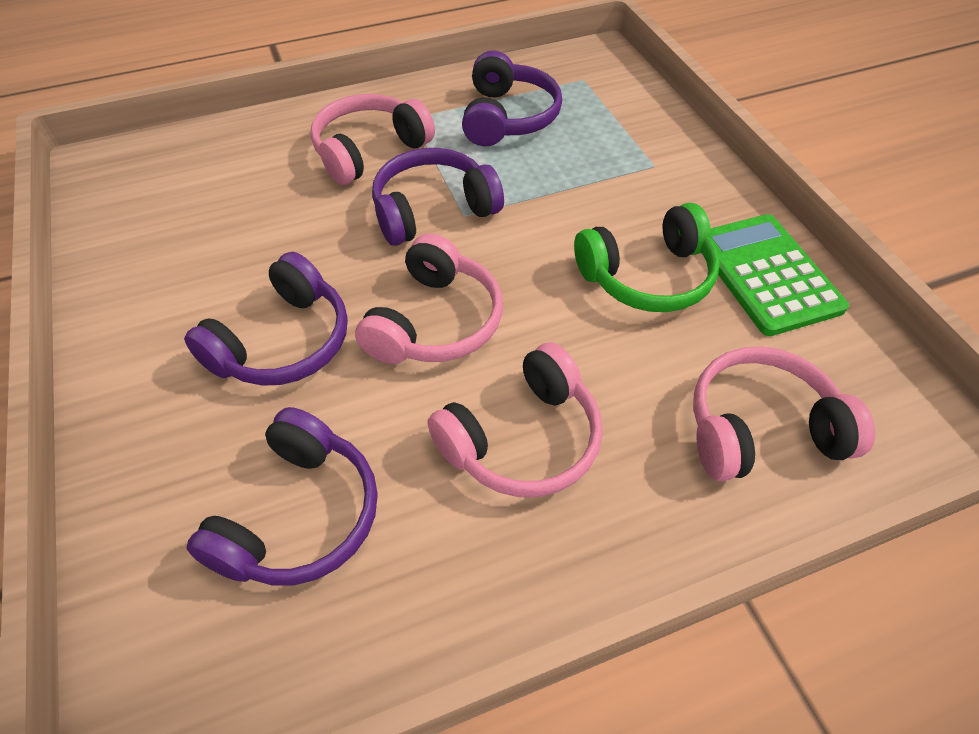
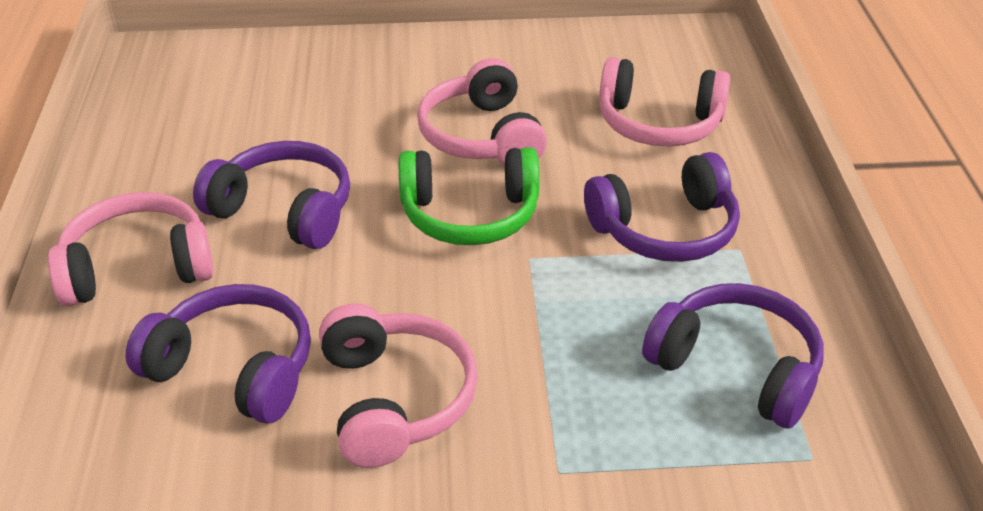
green calculator: 1 -> 0

